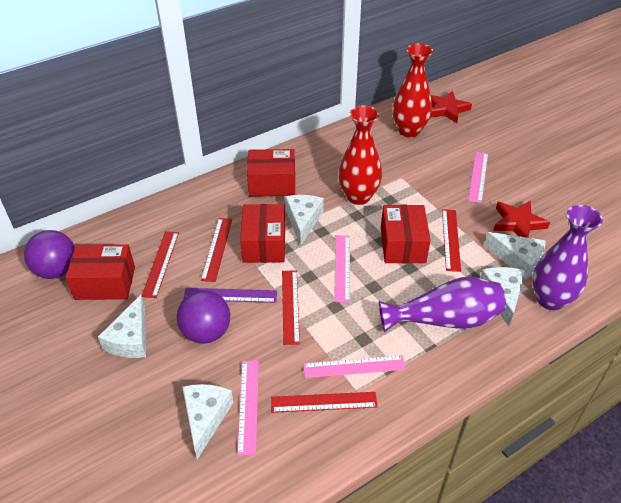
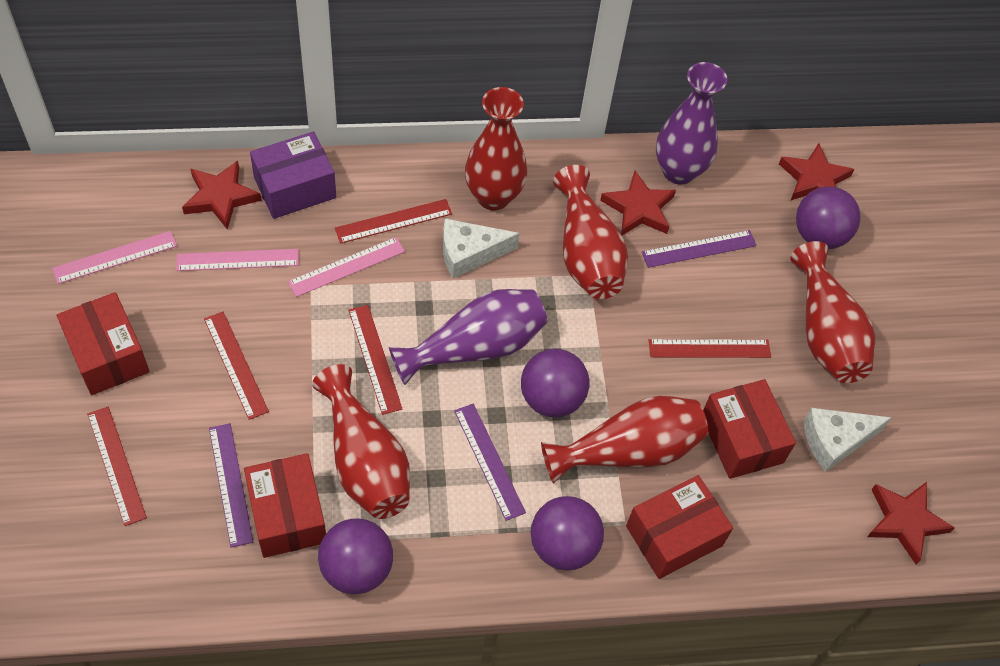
pink ruler: 4 -> 3
purple ball: 2 -> 4
purple box: 0 -> 1
purple ruler: 1 -> 3
red star: 2 -> 4
red vase: 2 -> 5
white cheese: 5 -> 2

